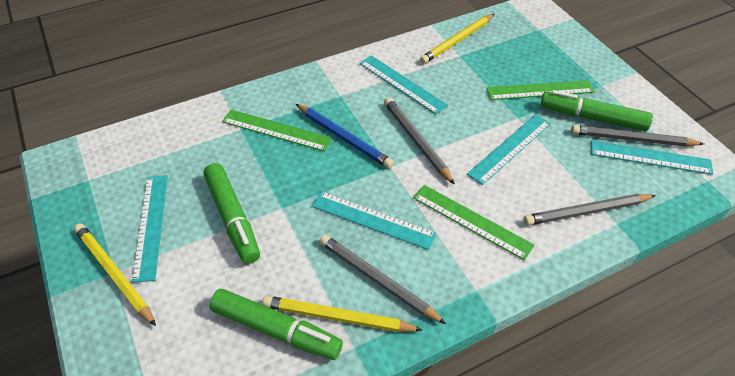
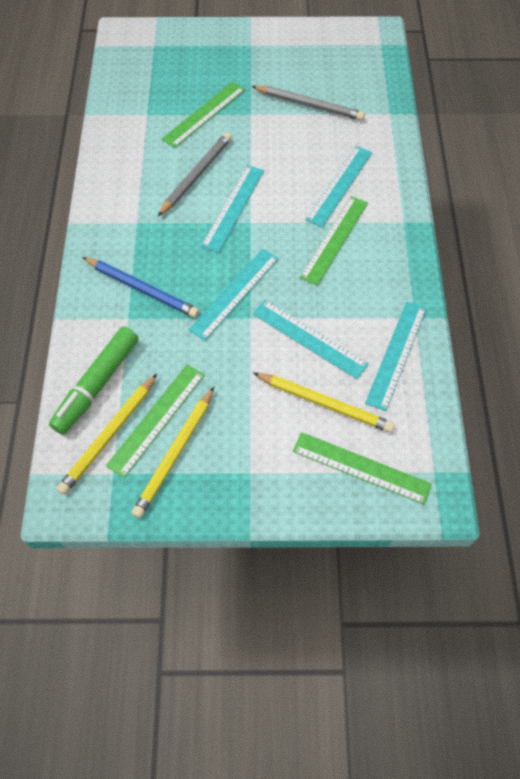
green marker: 3 -> 1
green ruler: 3 -> 4
grey pencil: 4 -> 2

